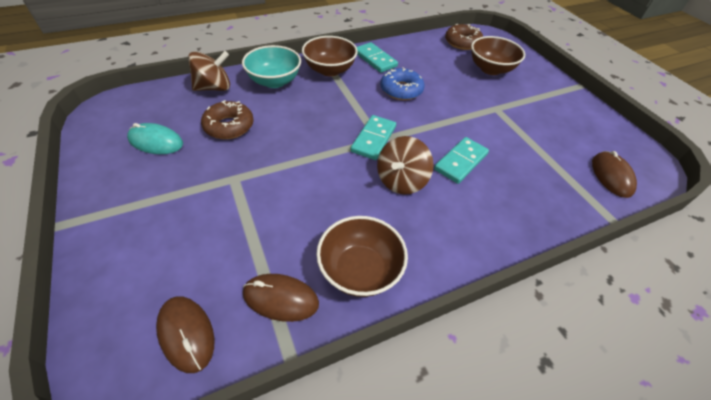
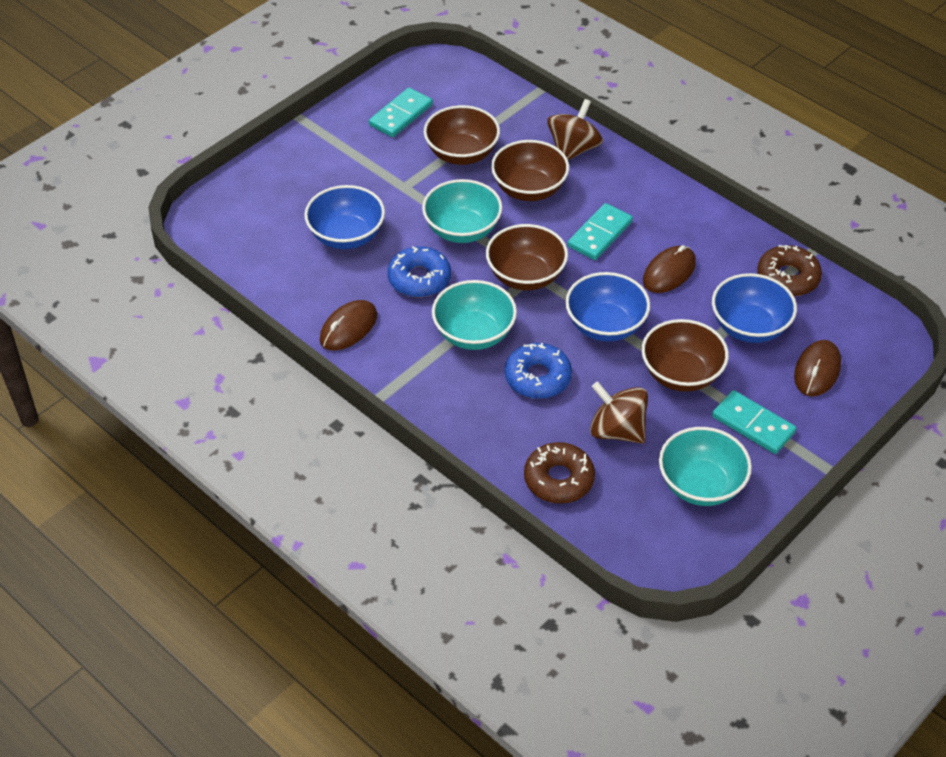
blue bowl: 0 -> 3
blue donut: 1 -> 2
brown bowl: 3 -> 4
turquoise bowl: 1 -> 3
turquoise mouse: 1 -> 0

